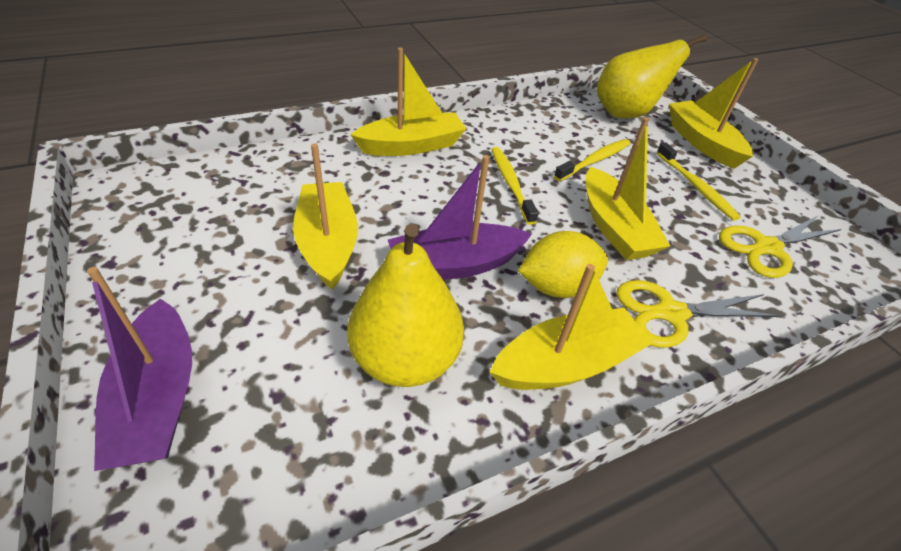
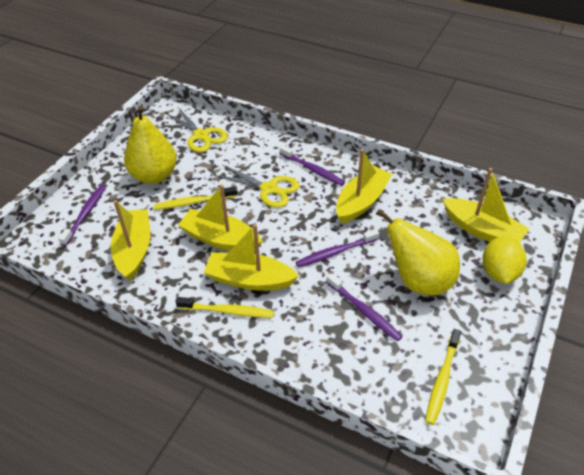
purple boat: 2 -> 0
purple toothbrush: 0 -> 4

